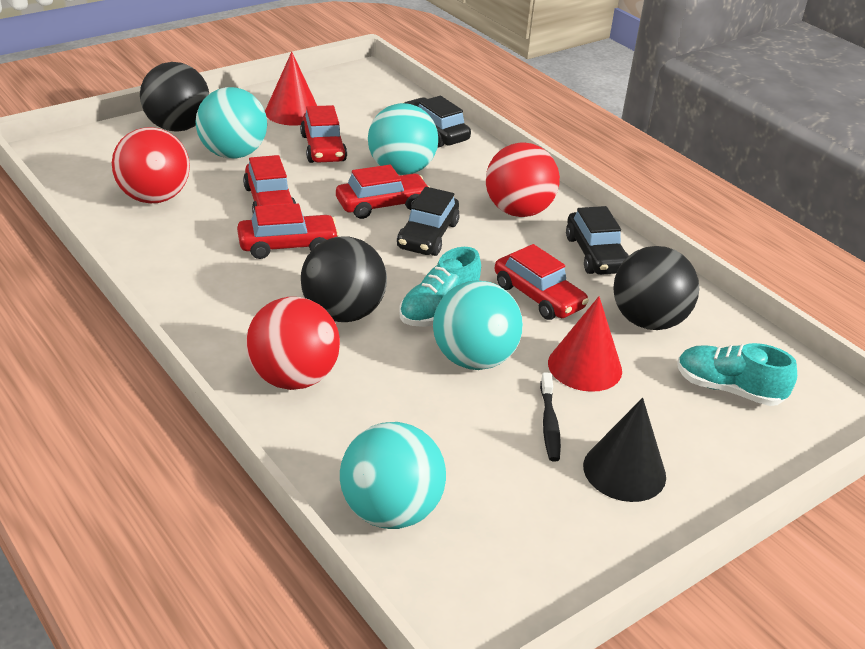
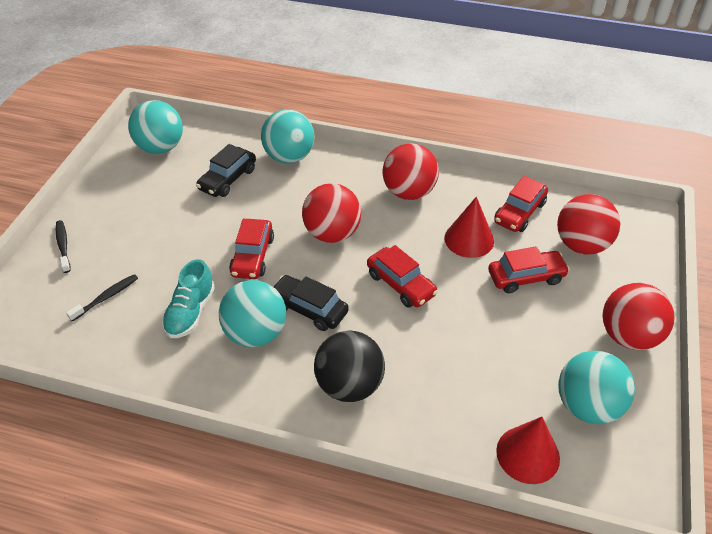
black ball: 3 -> 1
black car: 3 -> 2
black cone: 1 -> 0
black toothbrush: 1 -> 2
red ball: 3 -> 4
red car: 5 -> 4
turquoise shoe: 2 -> 1

